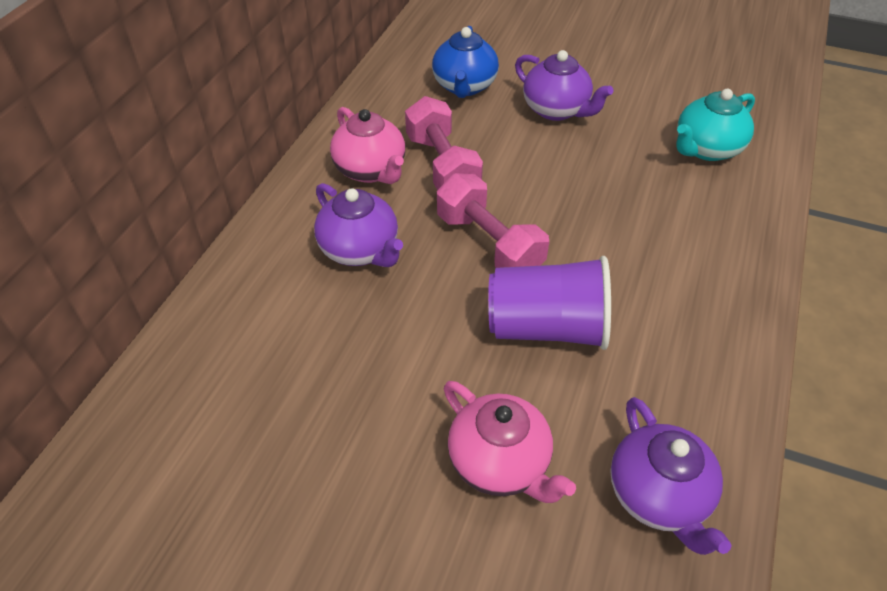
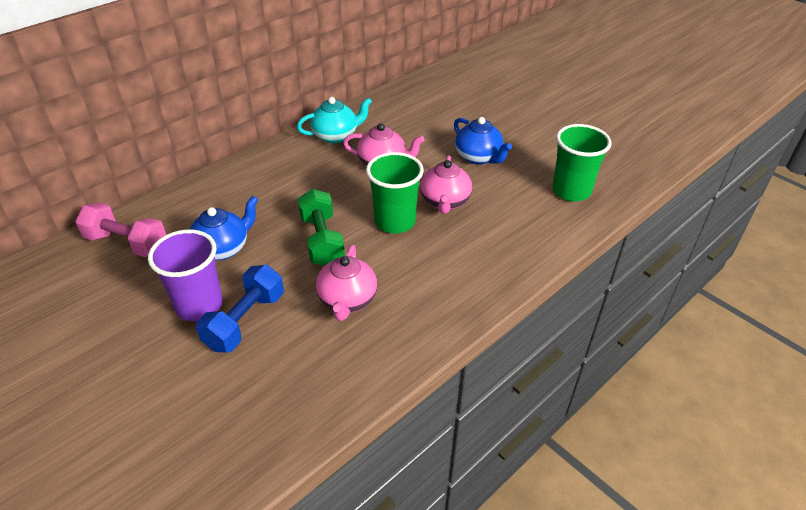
blue dumbbell: 0 -> 1
blue teapot: 1 -> 2
green cup: 0 -> 2
green dumbbell: 0 -> 1
pink dumbbell: 2 -> 1
pink teapot: 2 -> 3
purple teapot: 3 -> 0

